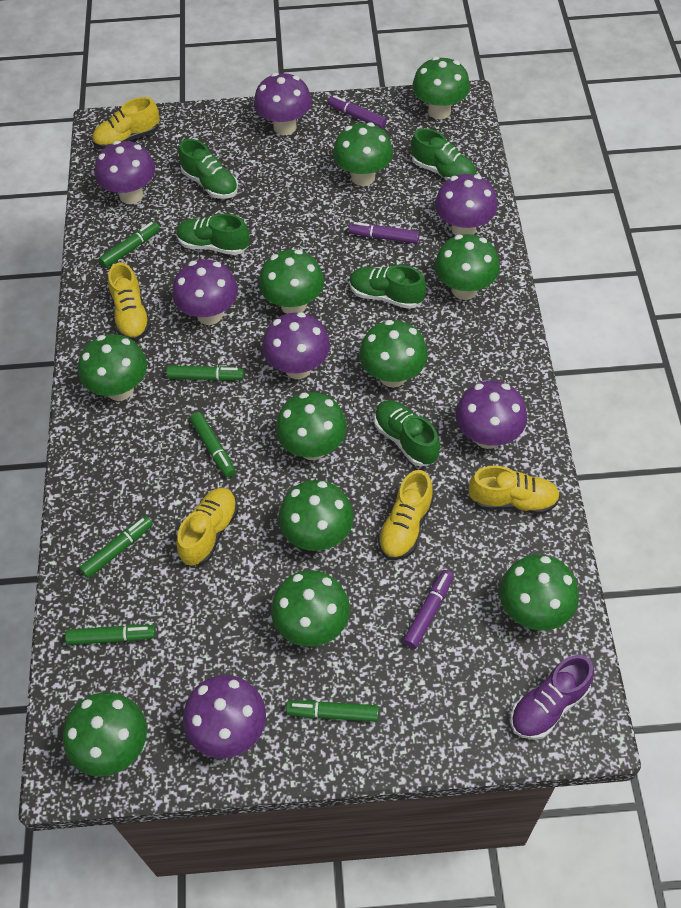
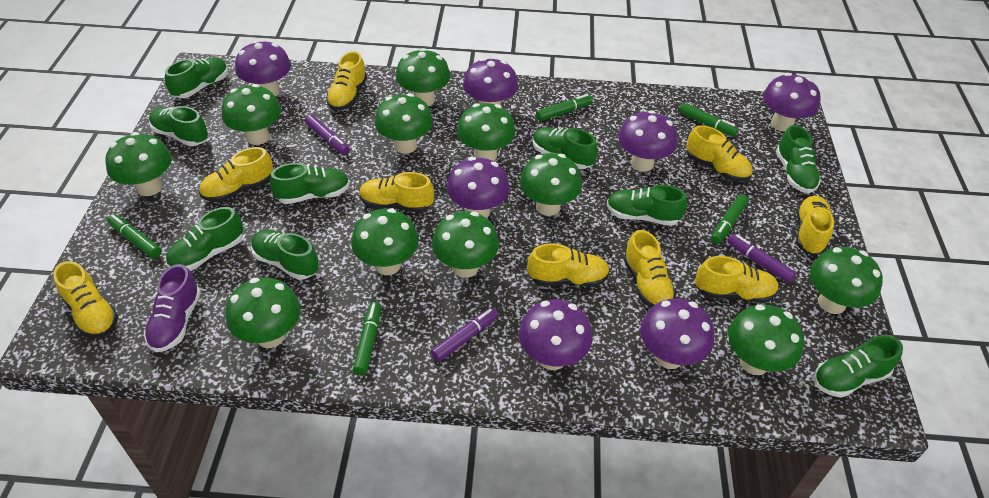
green marker: 6 -> 5
green shoe: 5 -> 9
yellow shoe: 5 -> 9

